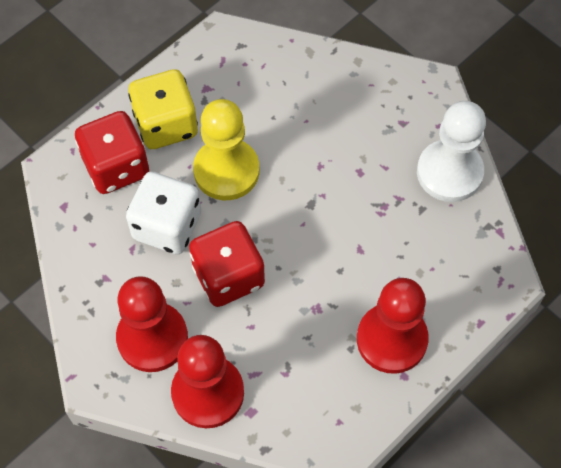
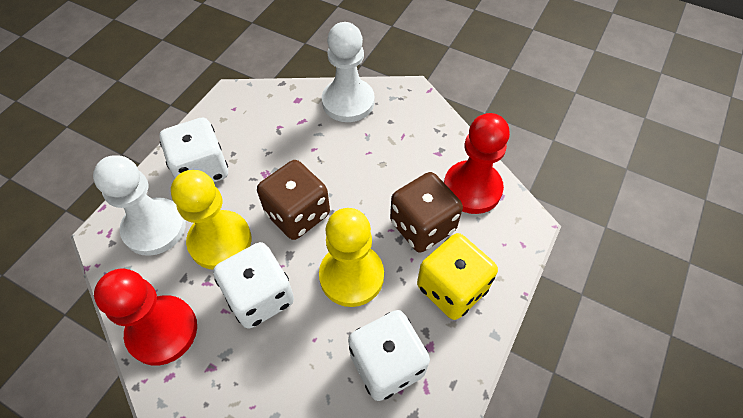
brown dice: 0 -> 2
red dice: 2 -> 0
red pawn: 3 -> 2
white dice: 1 -> 3
white pawn: 1 -> 2
yellow pawn: 1 -> 2

